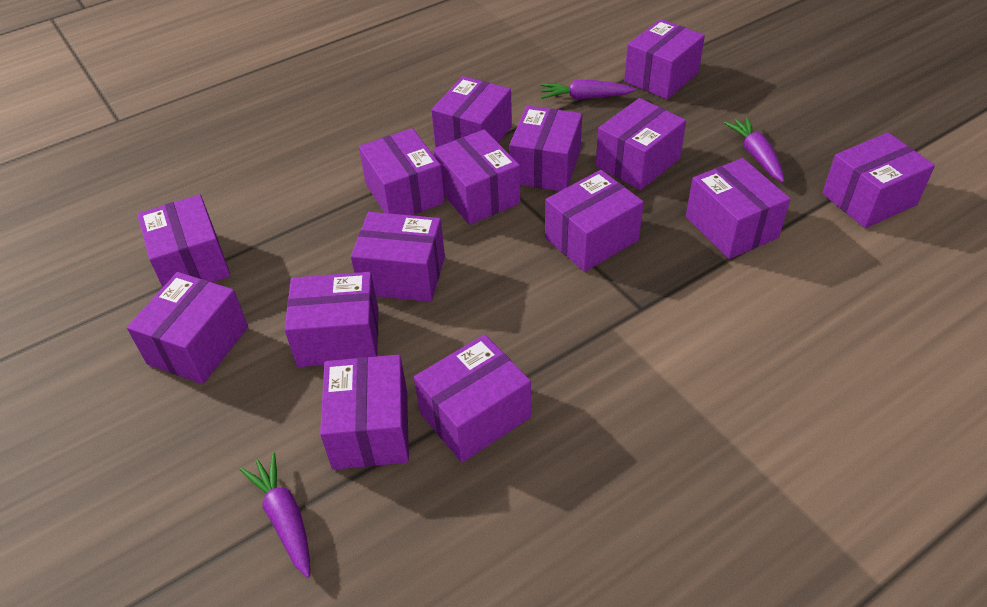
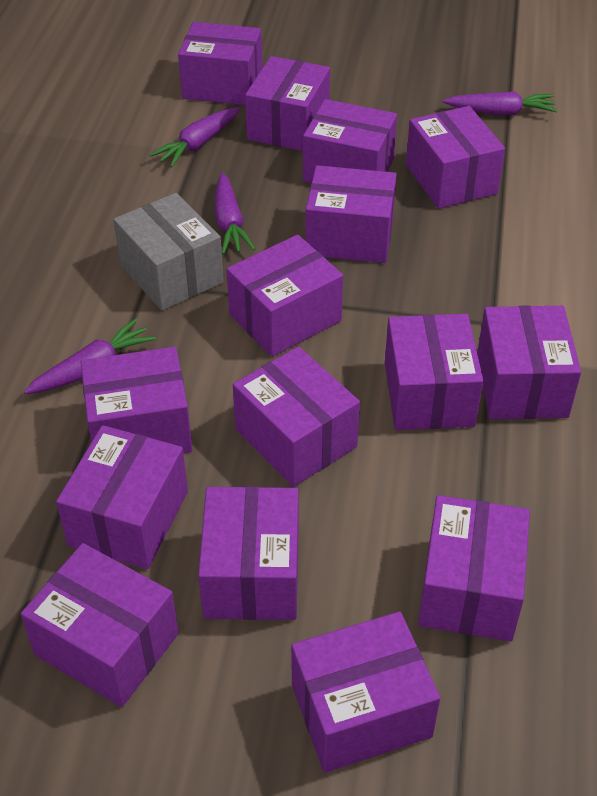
grey box: 0 -> 1
purple carrot: 3 -> 4

